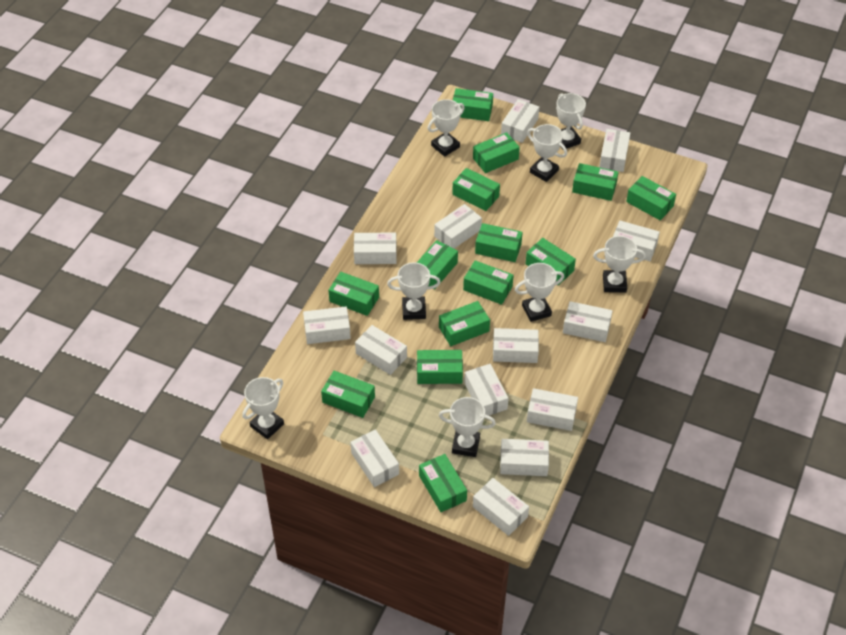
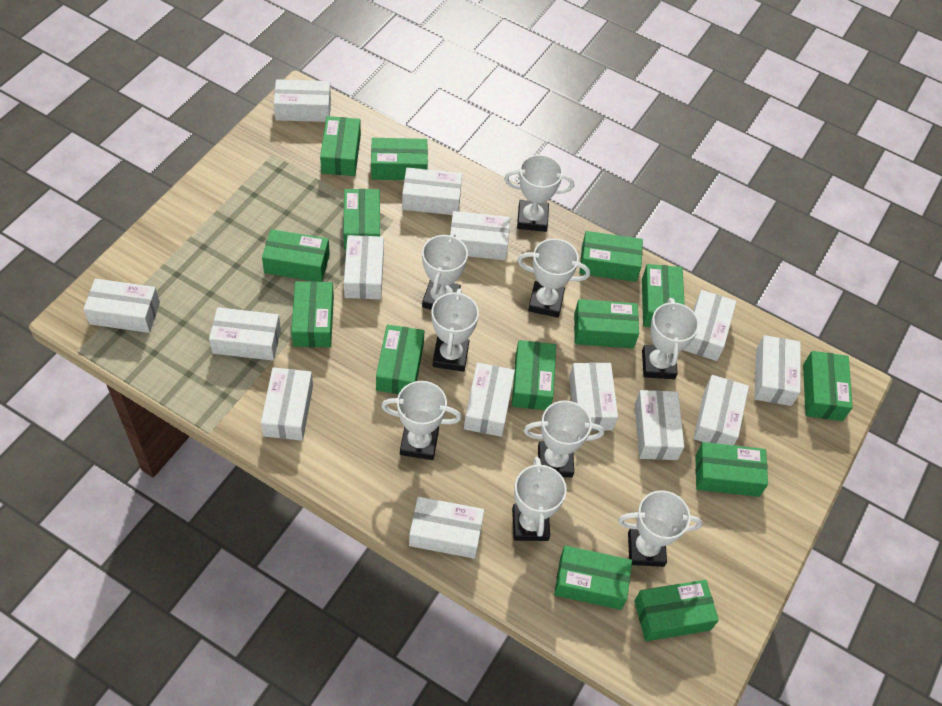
white trophy: 8 -> 9

